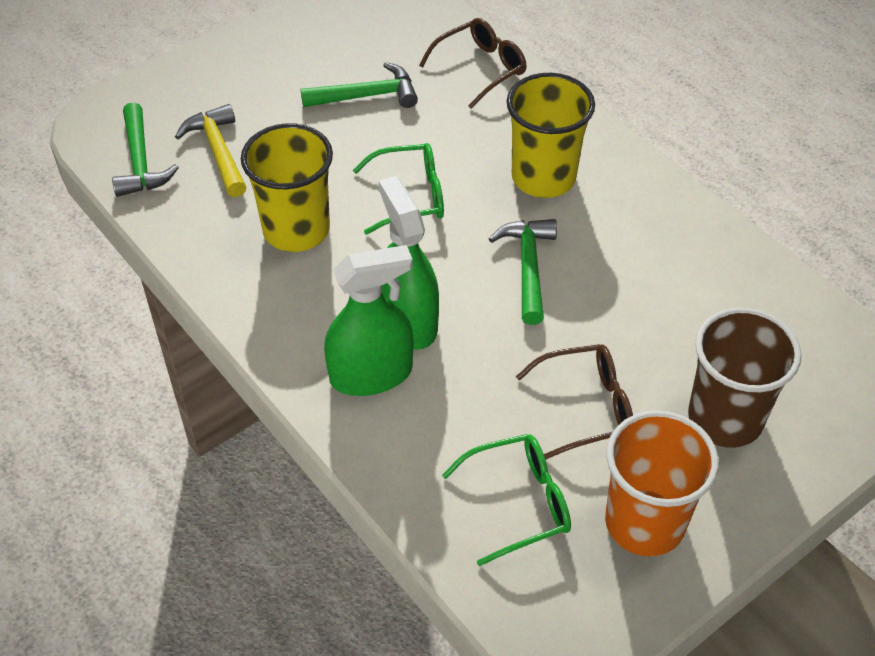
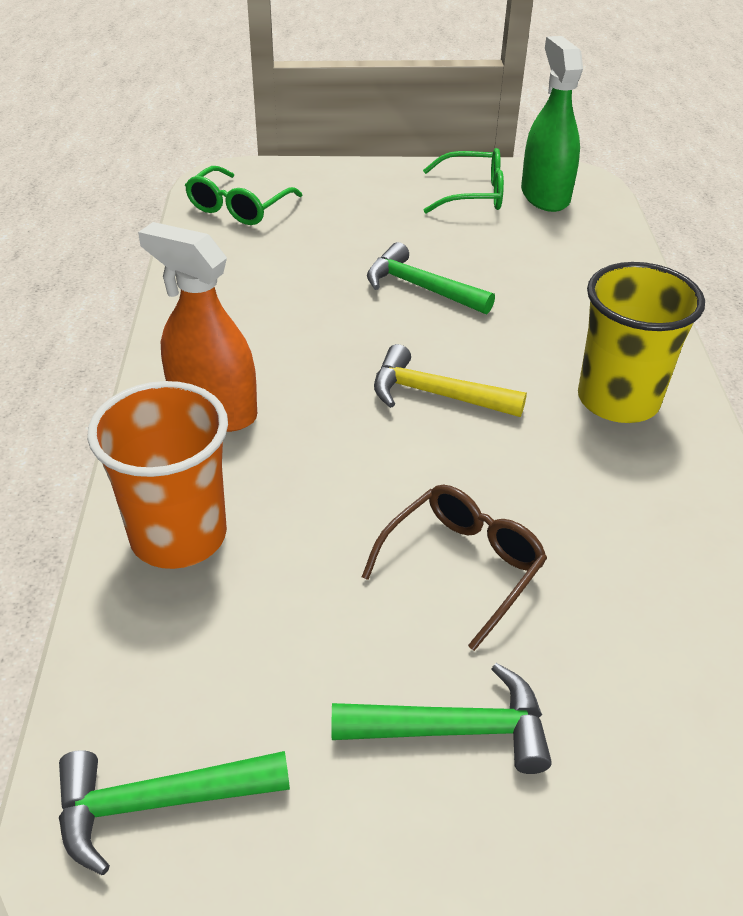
brown cup: 1 -> 0
brown glasses: 2 -> 1
green spray bottle: 2 -> 1
orange spray bottle: 0 -> 1
yellow cup: 2 -> 1

